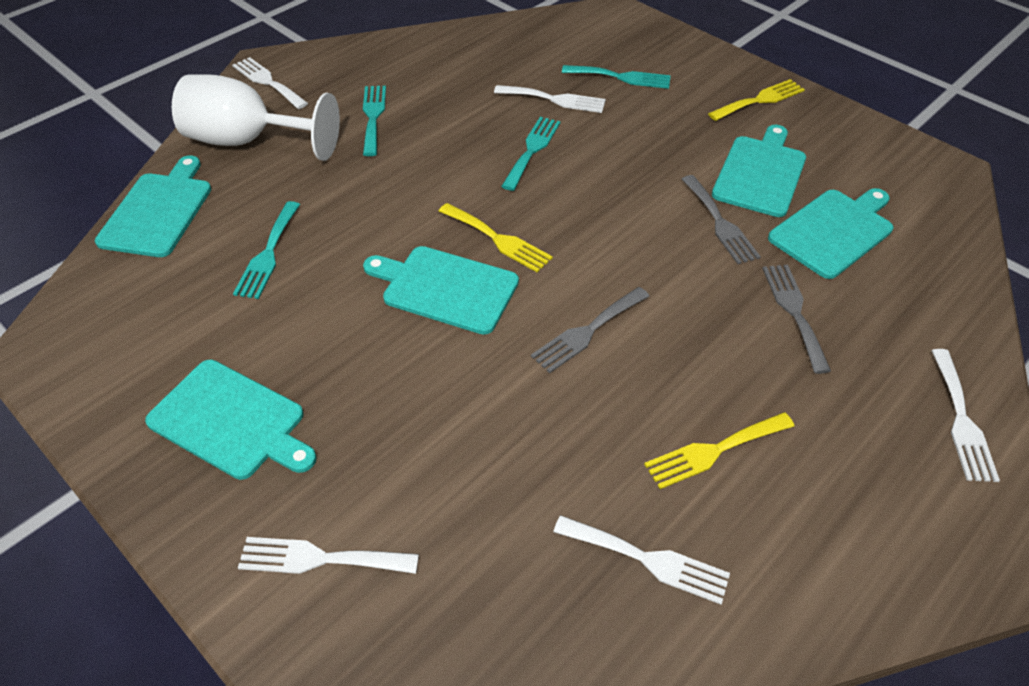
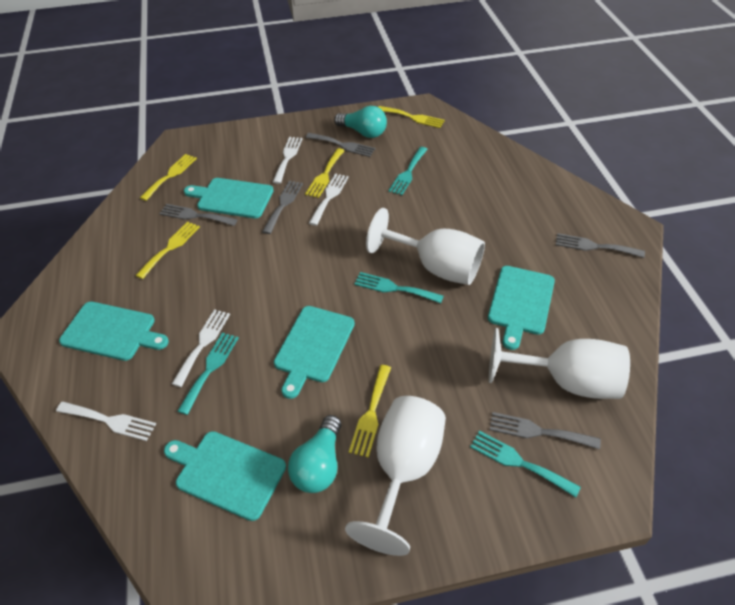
grey fork: 3 -> 5
turquoise light bulb: 0 -> 2
white fork: 5 -> 4
white goblet: 1 -> 3
yellow fork: 3 -> 5

